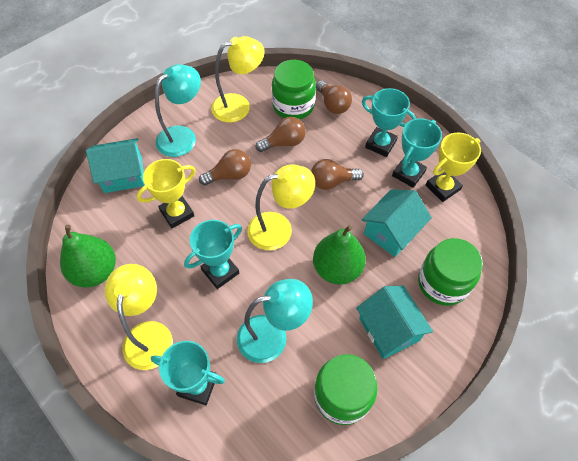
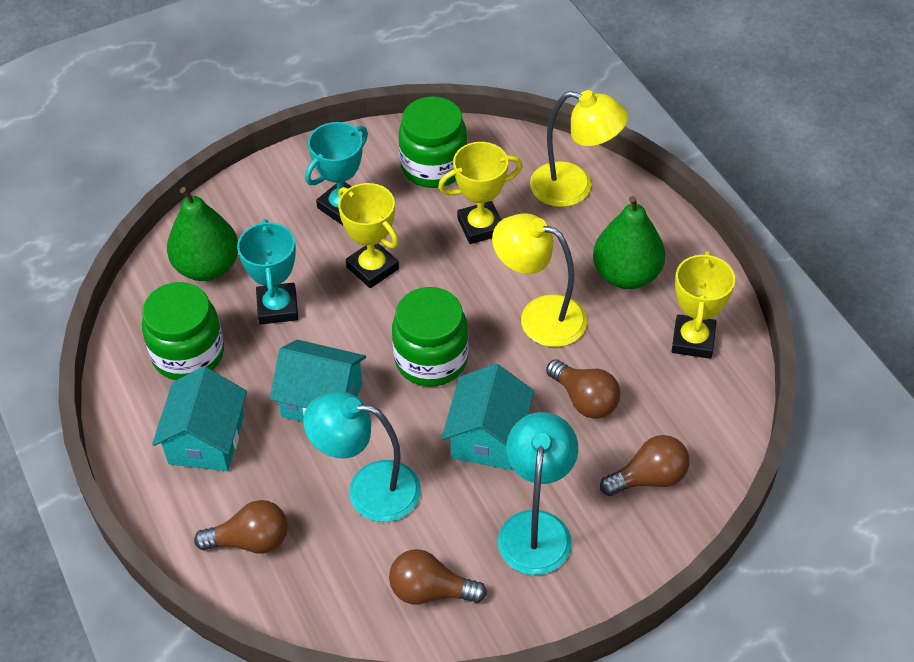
turquoise trophy: 4 -> 2
yellow lamp: 3 -> 2
yellow trophy: 2 -> 3

